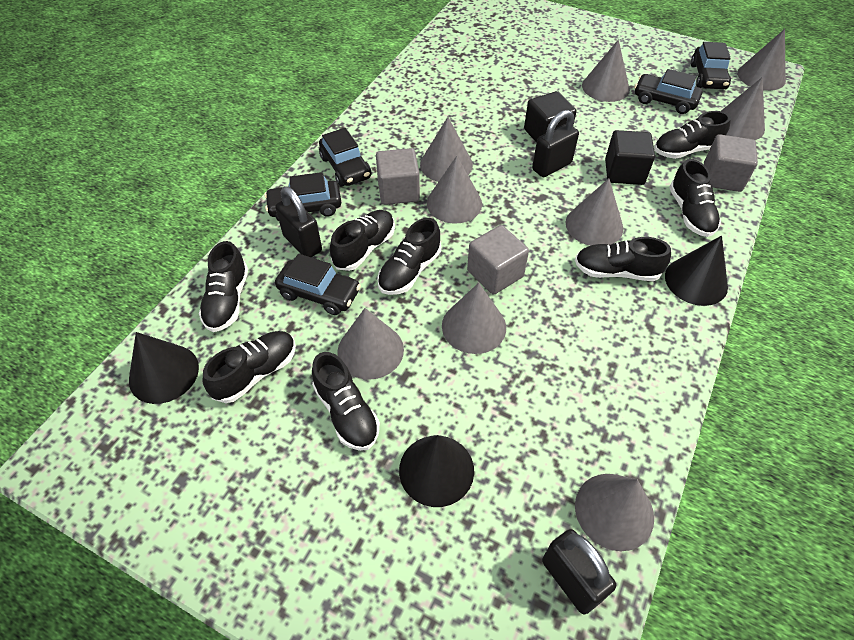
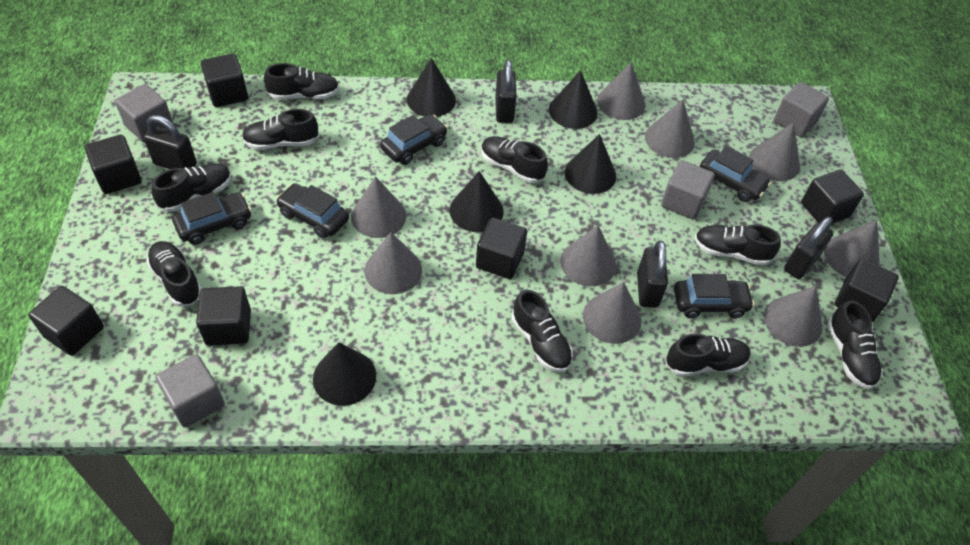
black cone: 3 -> 5
black cube: 2 -> 7
black padlock: 3 -> 4
black shoe: 8 -> 9
grey cube: 3 -> 4

